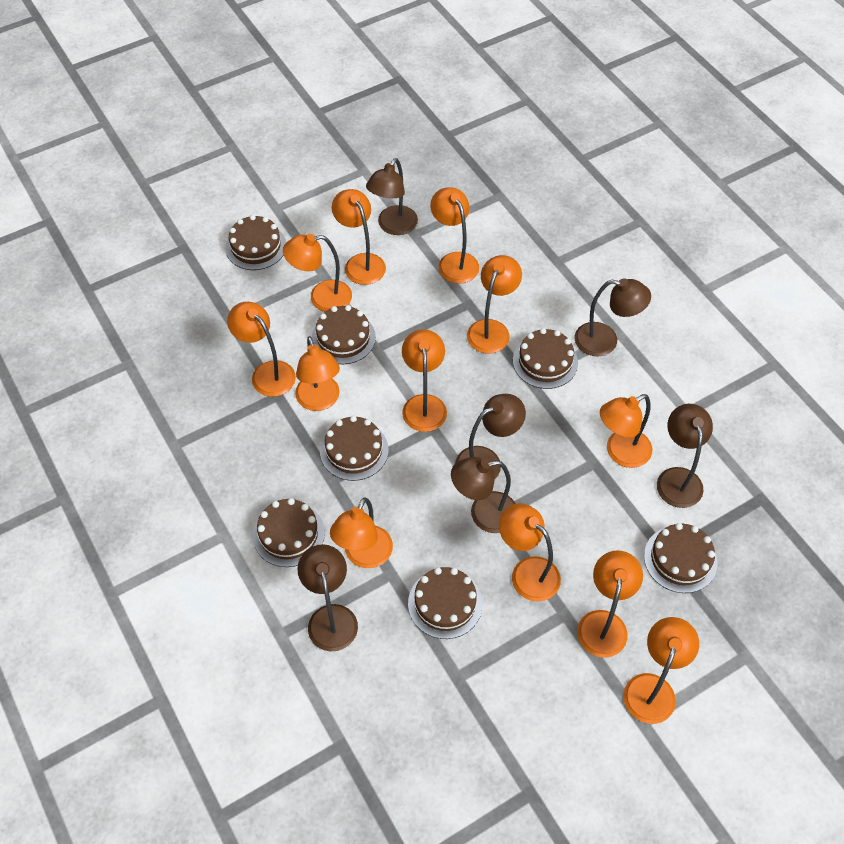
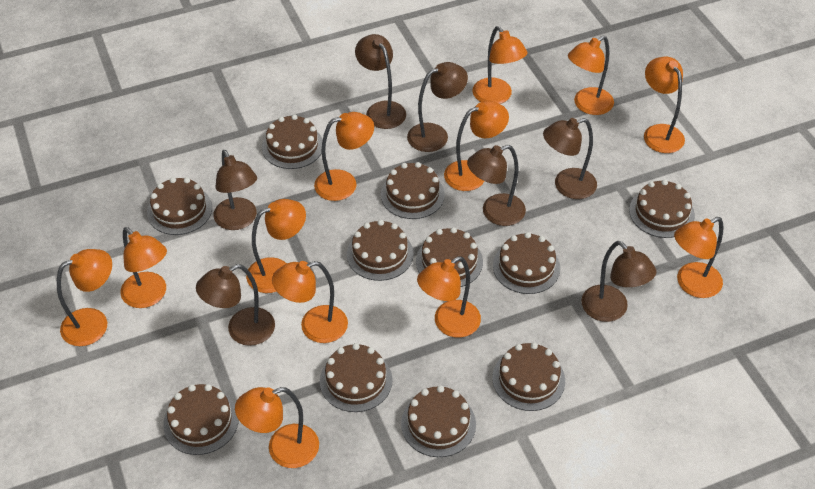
brown cake: 7 -> 11
brown lamp: 6 -> 7

